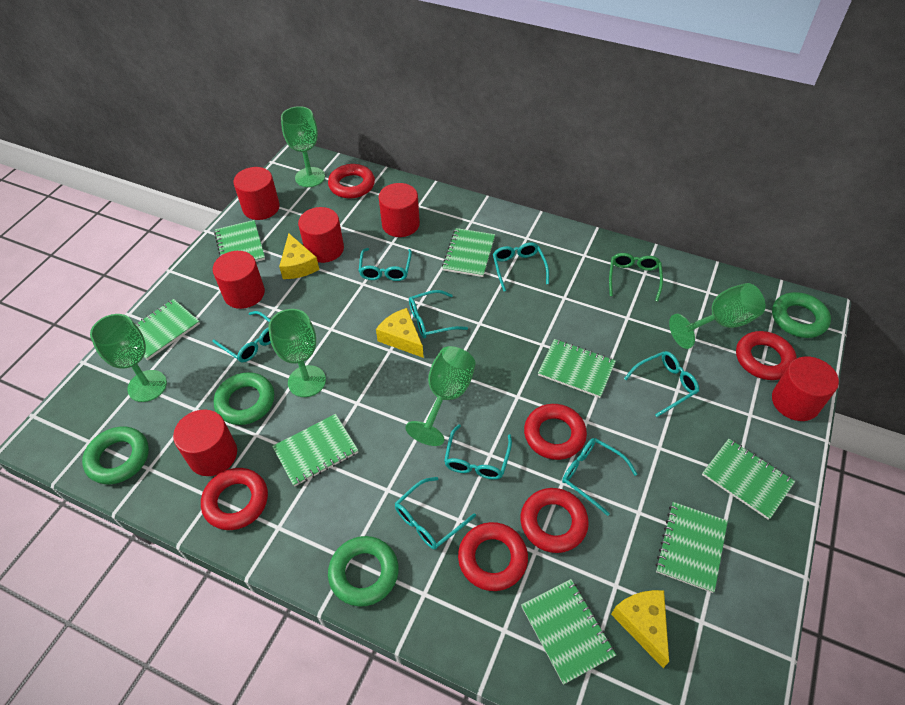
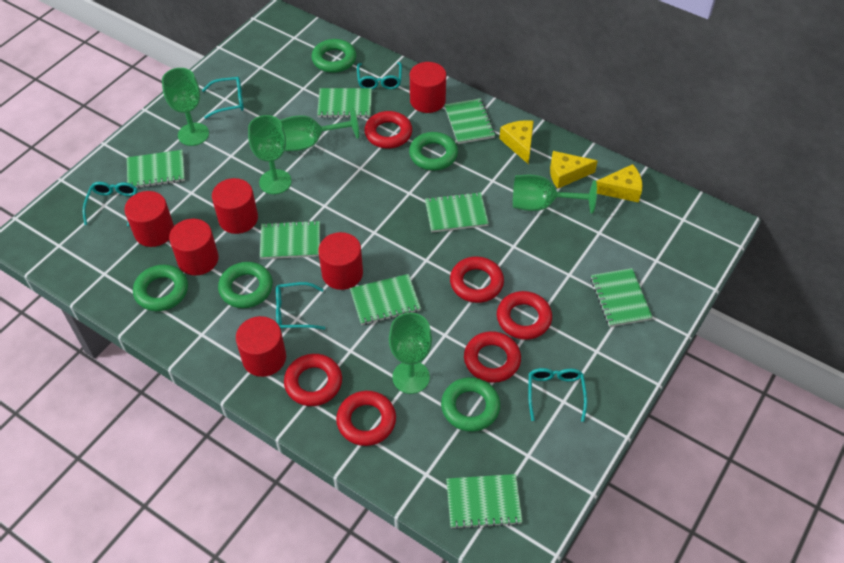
green glasses: 1 -> 0
green ring: 4 -> 5
turquoise glasses: 8 -> 5

